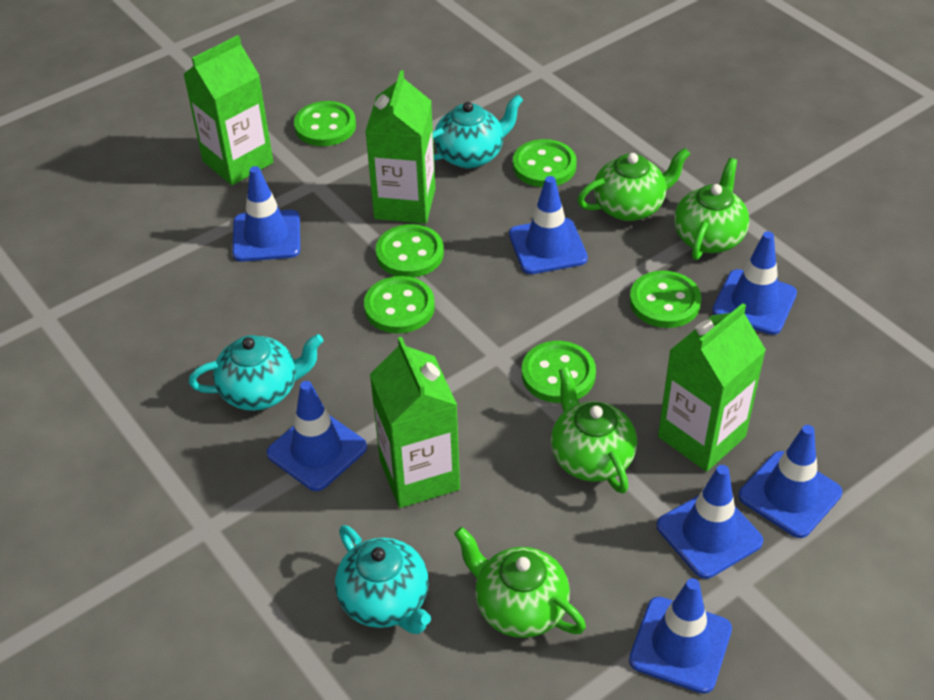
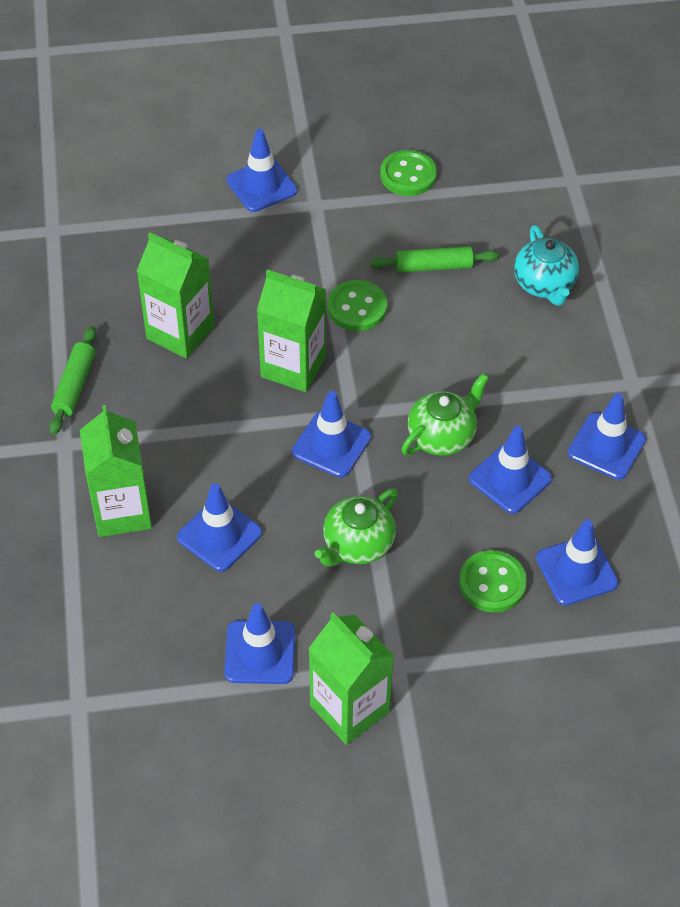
green button: 6 -> 3
green rolling pin: 0 -> 2
green teapot: 4 -> 2
turquoise teapot: 3 -> 1

